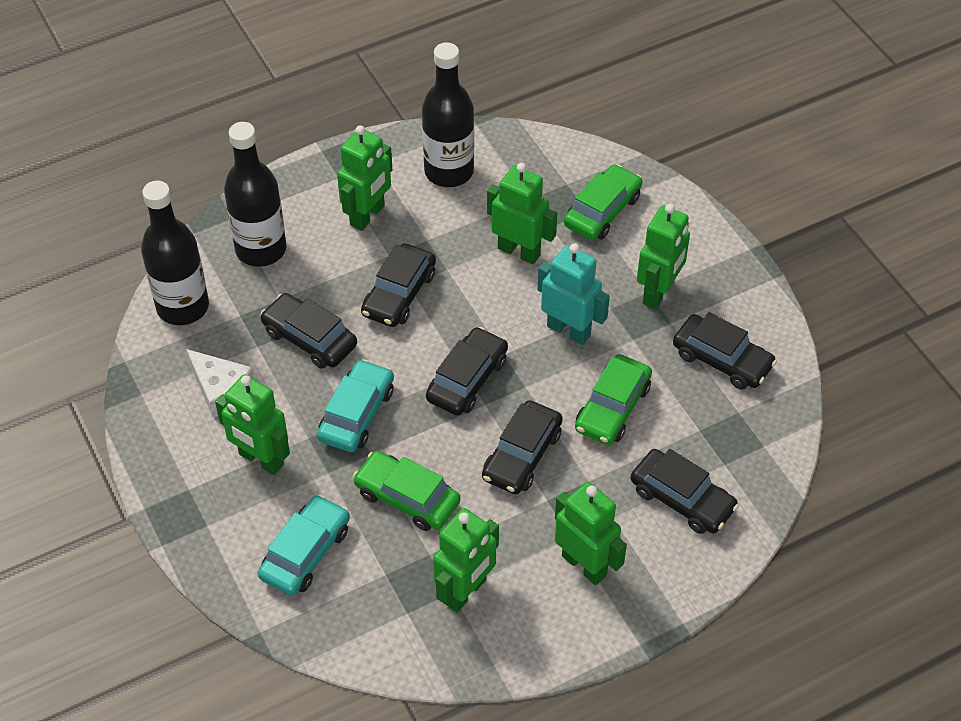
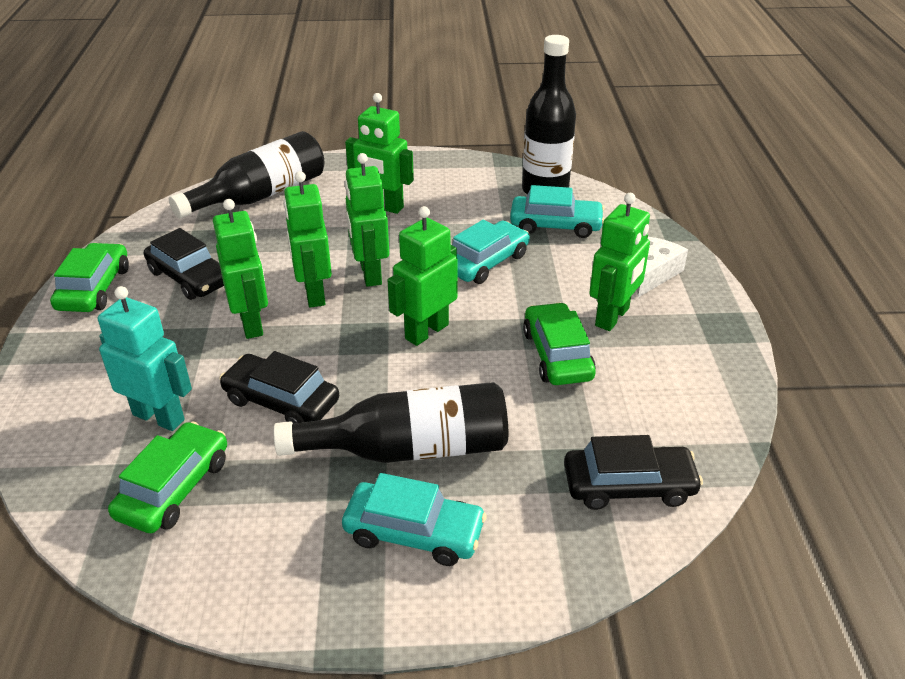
black car: 6 -> 3
turquoise car: 2 -> 3

